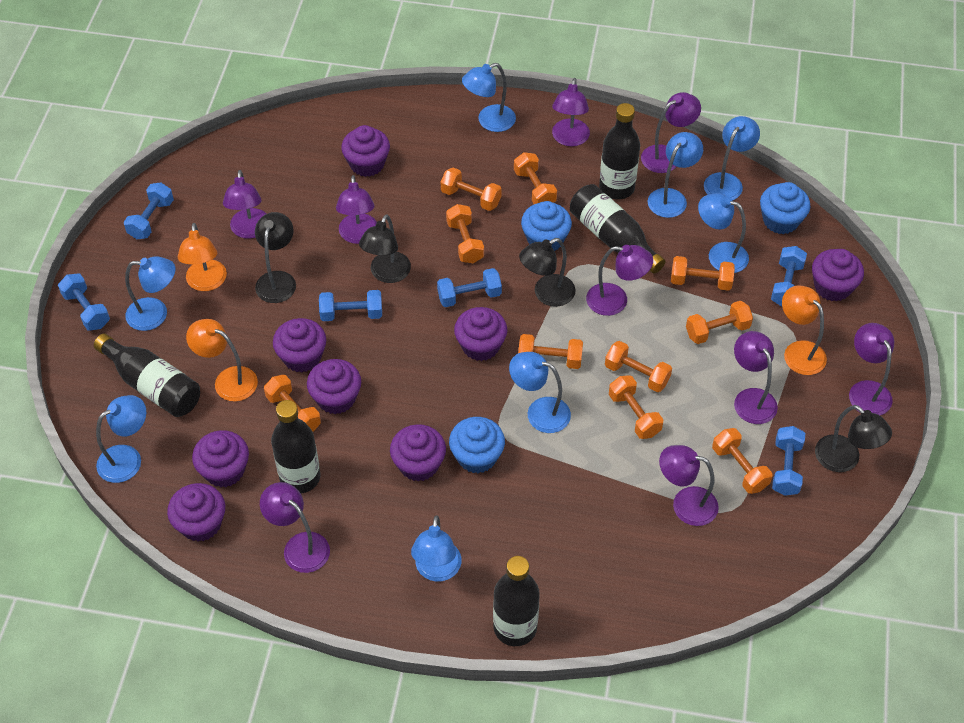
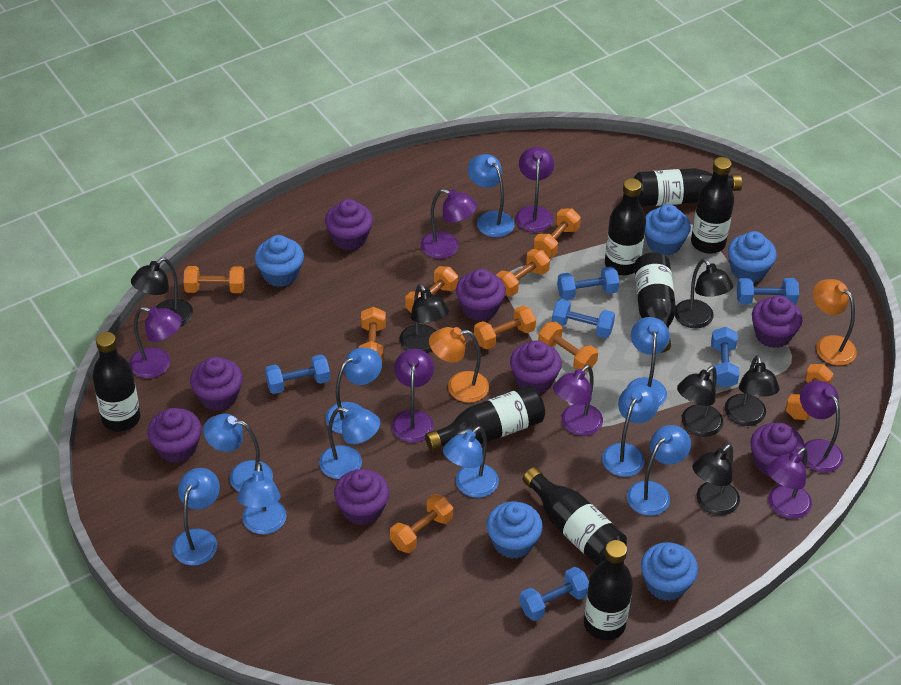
black bottle: 5 -> 8
black lamp: 4 -> 6
blue cupcake: 3 -> 5
blue lamp: 8 -> 10
orange dumbbell: 10 -> 9
orange lamp: 3 -> 2
purple lamp: 9 -> 7

